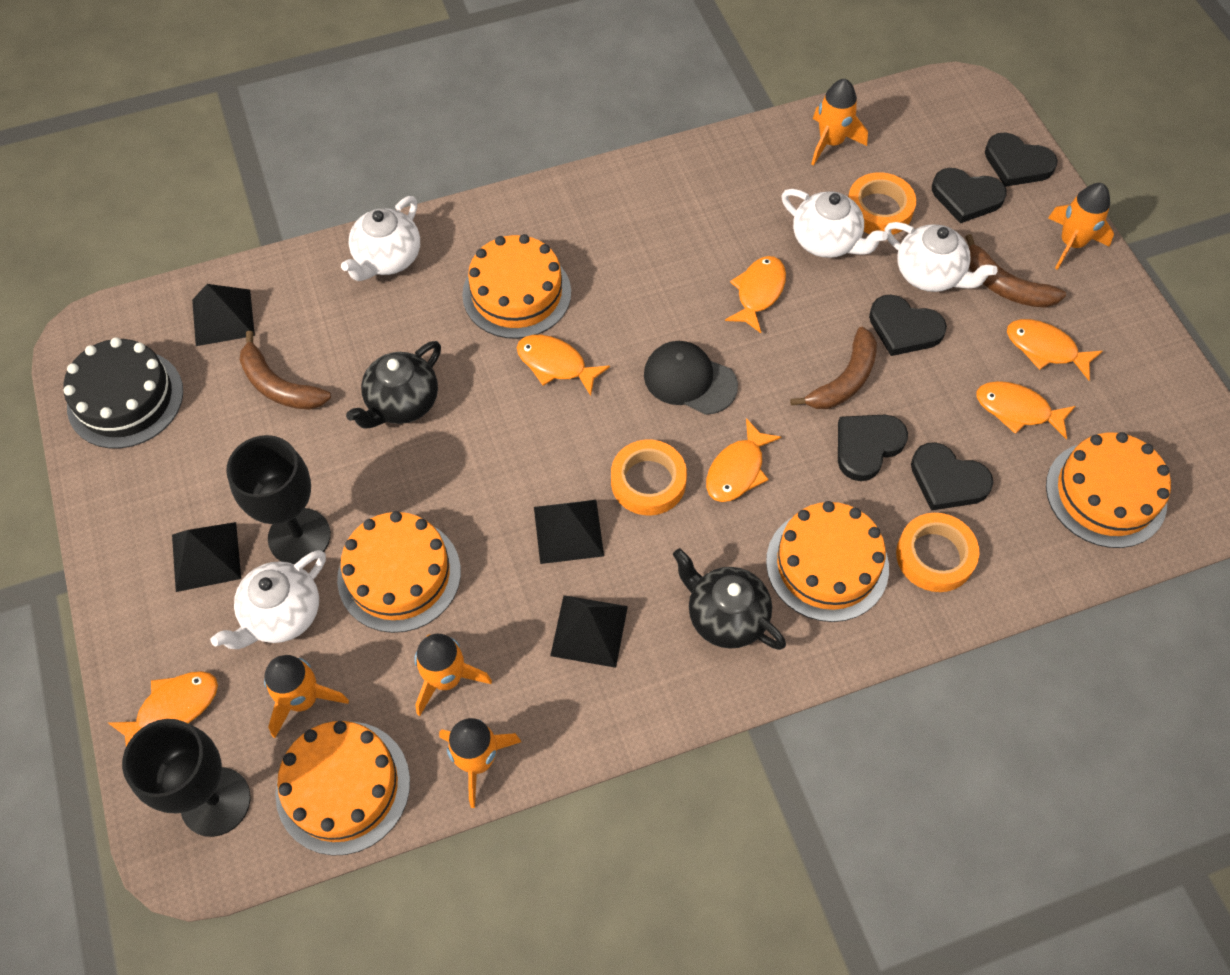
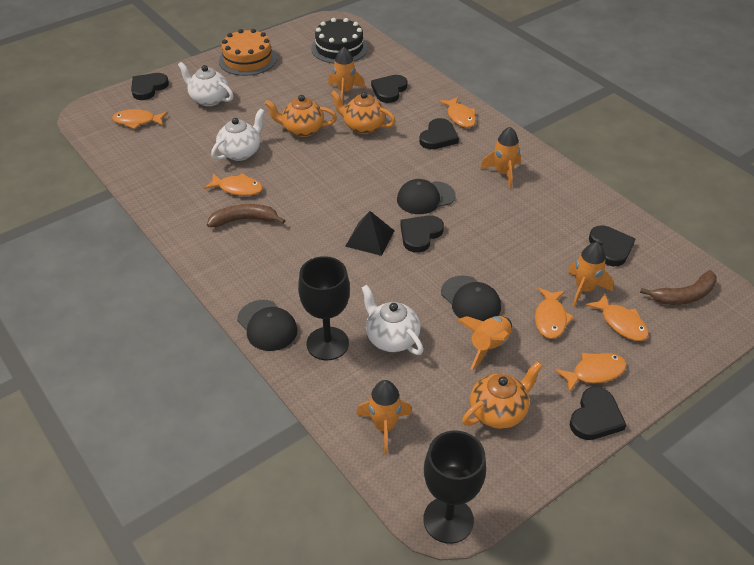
black cap: 1 -> 3
black heart: 5 -> 6
black pyramid: 4 -> 1
black teapot: 2 -> 0
brown banana: 3 -> 2
orange cake: 5 -> 1
orange tape: 3 -> 0
orange teapot: 0 -> 3
white teapot: 4 -> 3

